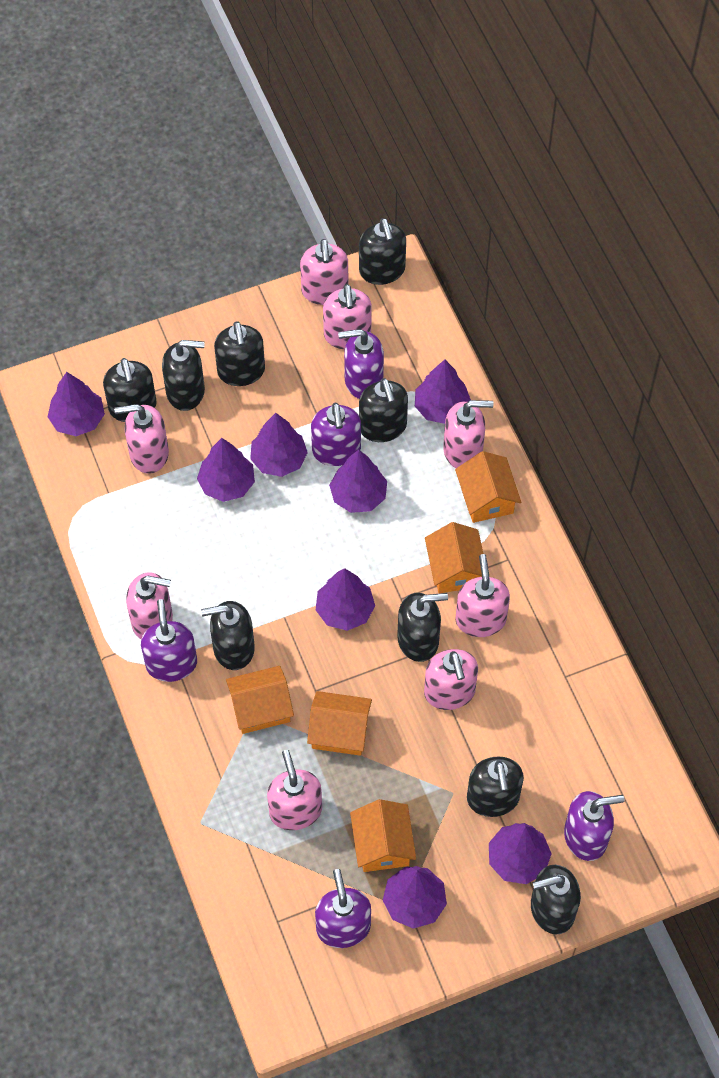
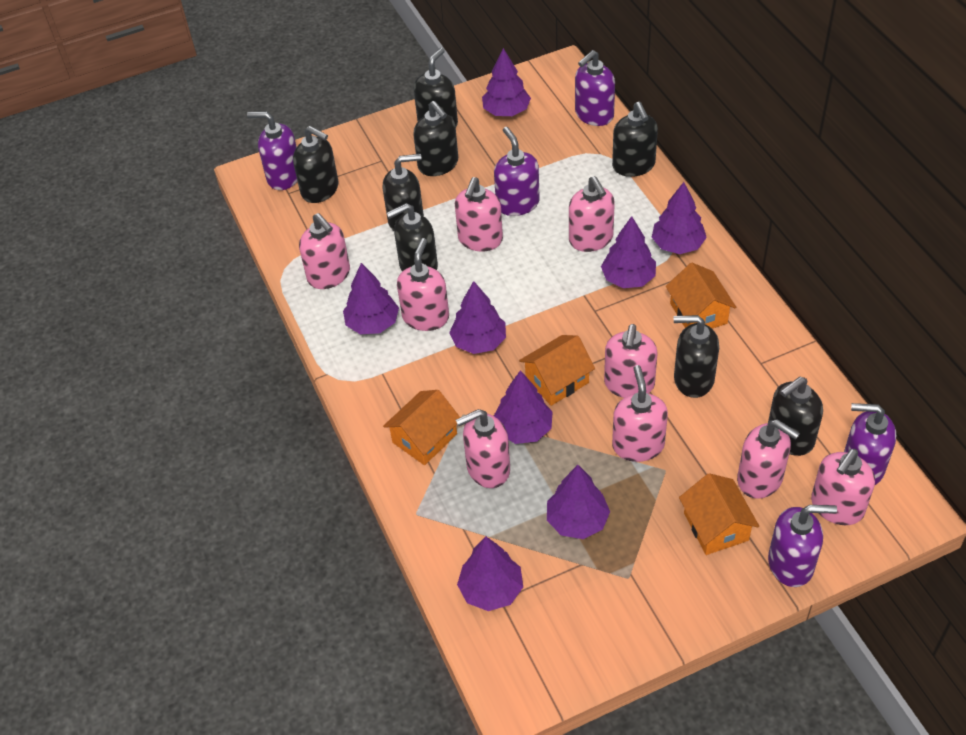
black soap dispenser: 9 -> 8
orange house: 5 -> 4
pink soap dispenser: 8 -> 9

